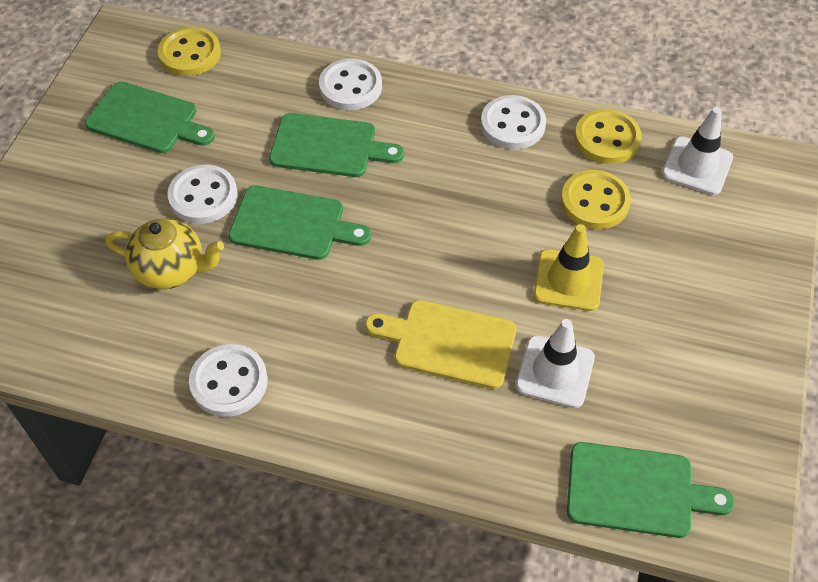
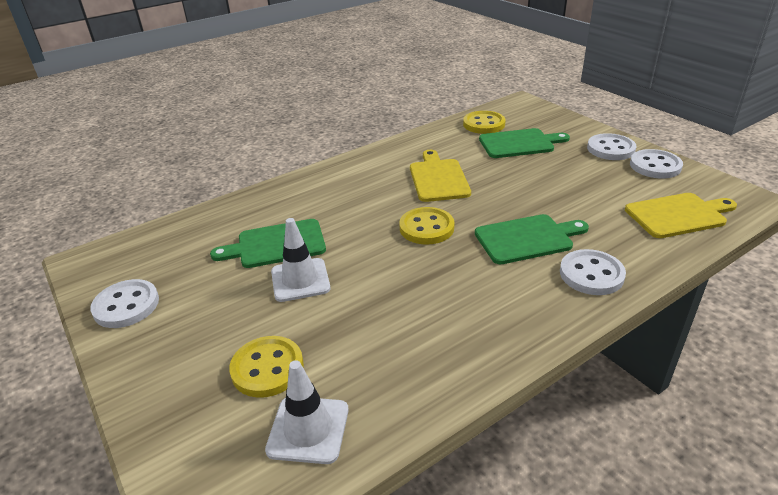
green cutting board: 4 -> 3
yellow cutting board: 1 -> 2
yellow teapot: 1 -> 0
yellow traffic cone: 1 -> 0

